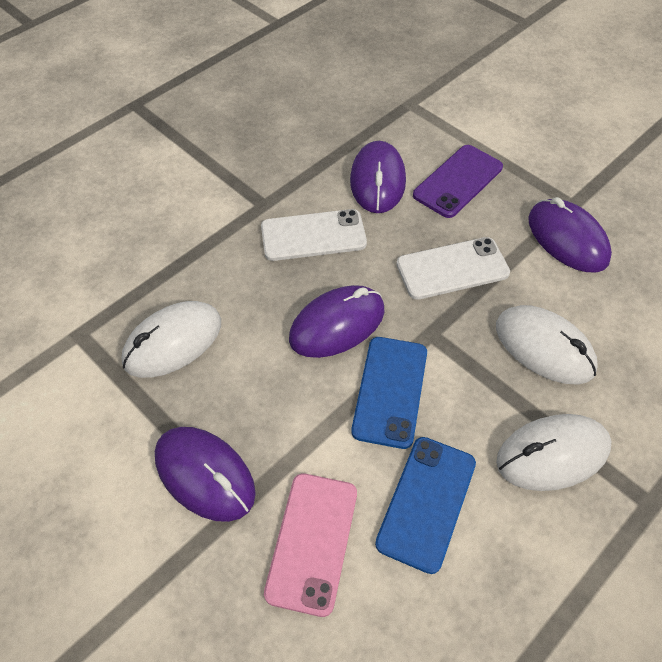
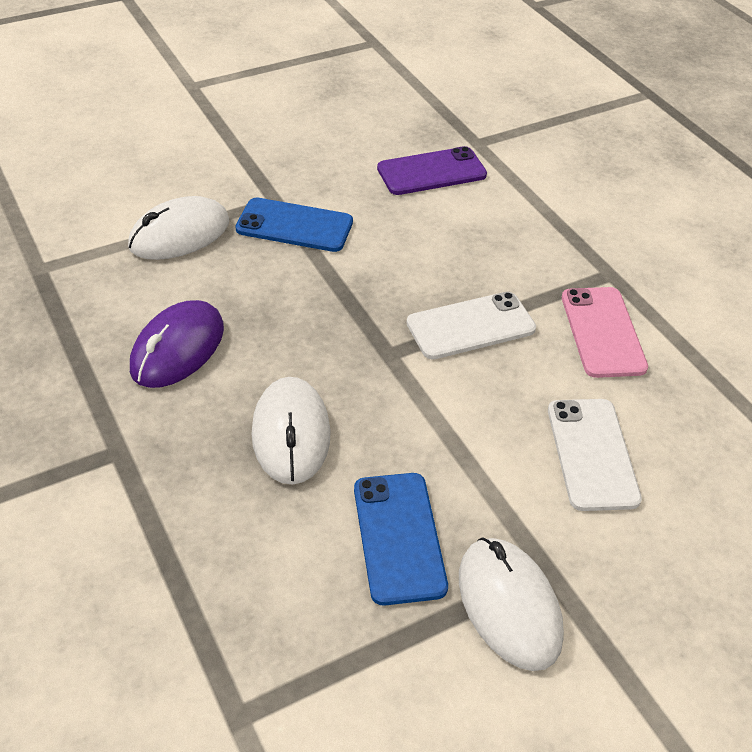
purple mouse: 4 -> 1

